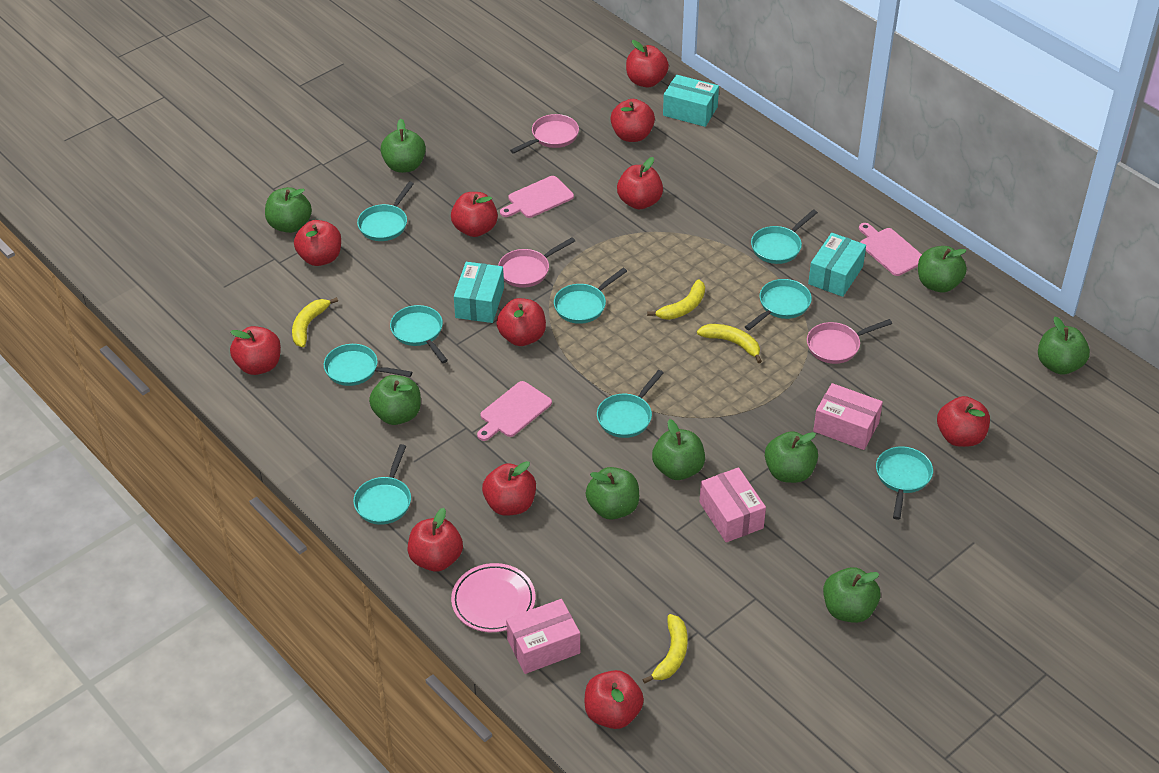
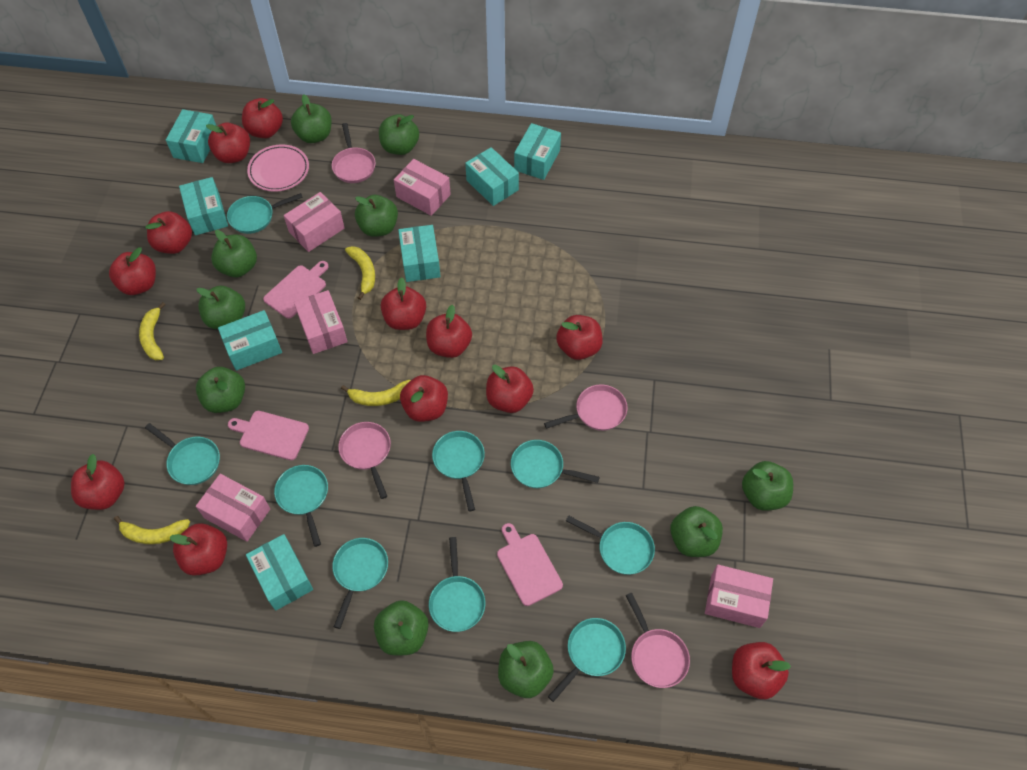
green apple: 9 -> 10
pink box: 3 -> 5
pink pan: 3 -> 4
red apple: 11 -> 12
turquoise box: 3 -> 7

